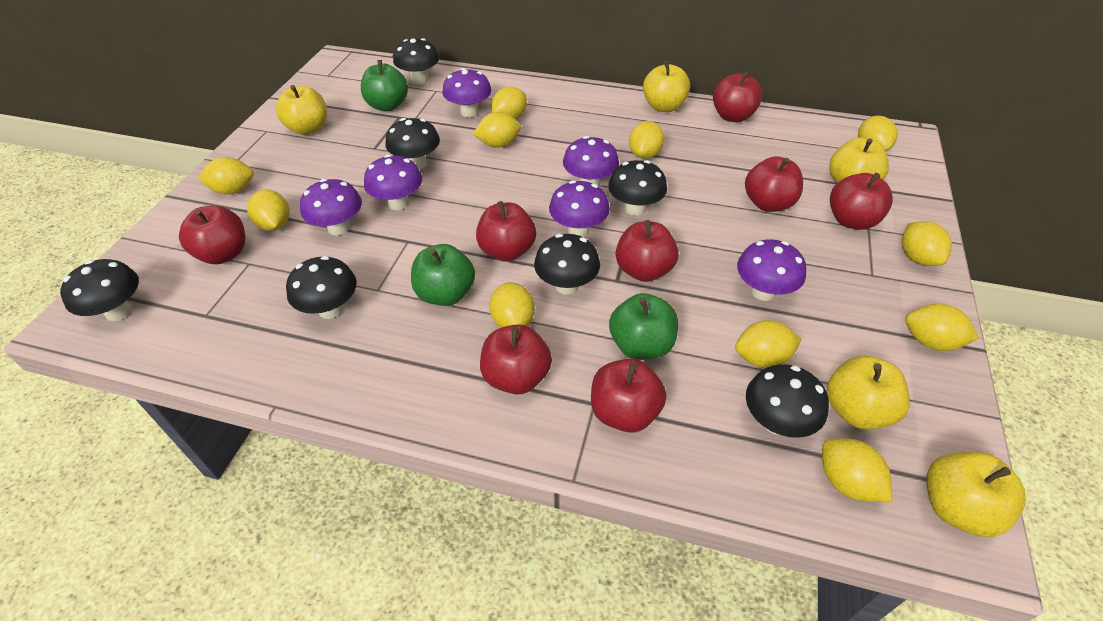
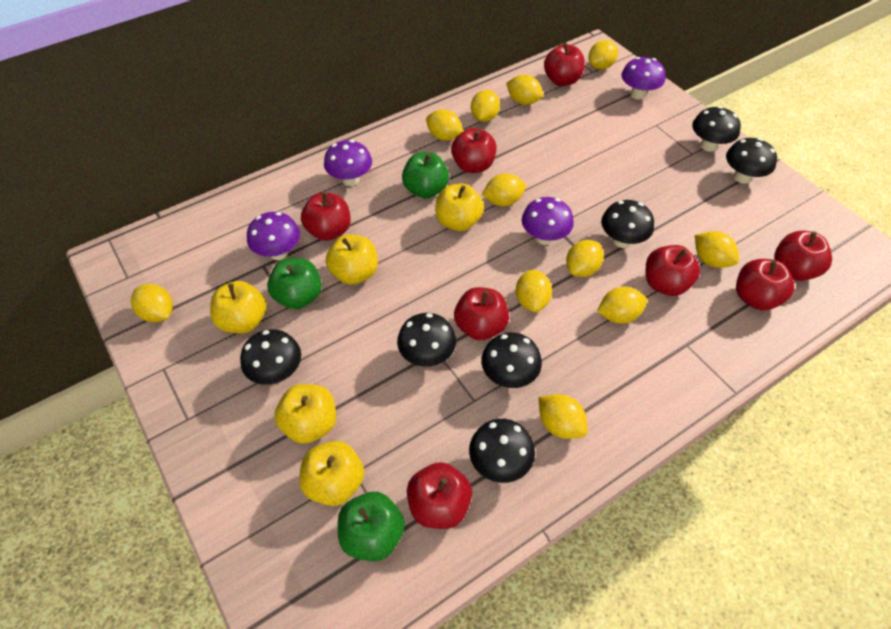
purple mushroom: 6 -> 4

